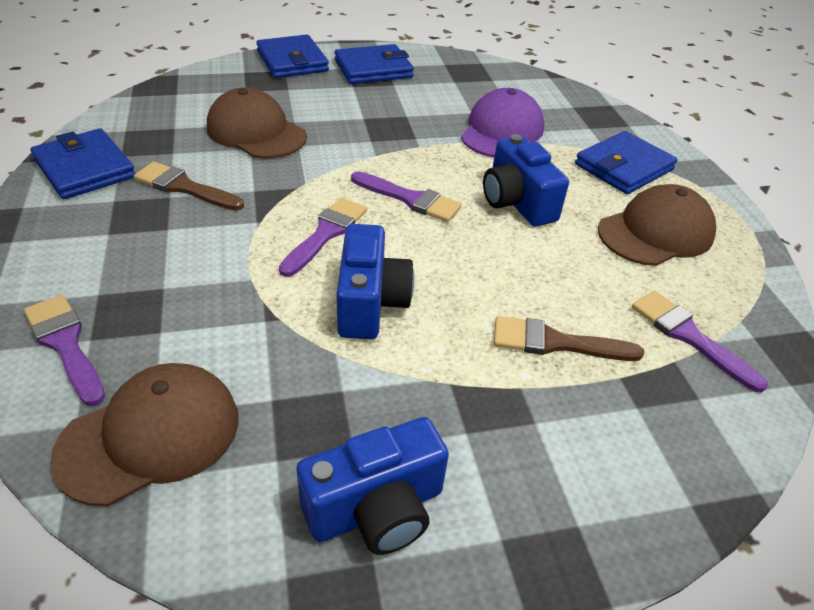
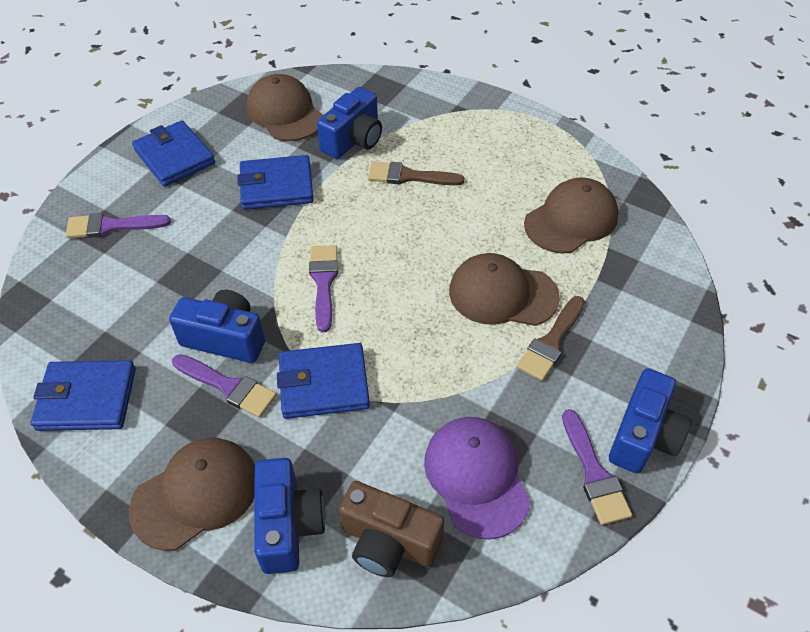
blue camera: 3 -> 4
brown camera: 0 -> 1
brown cap: 3 -> 4

